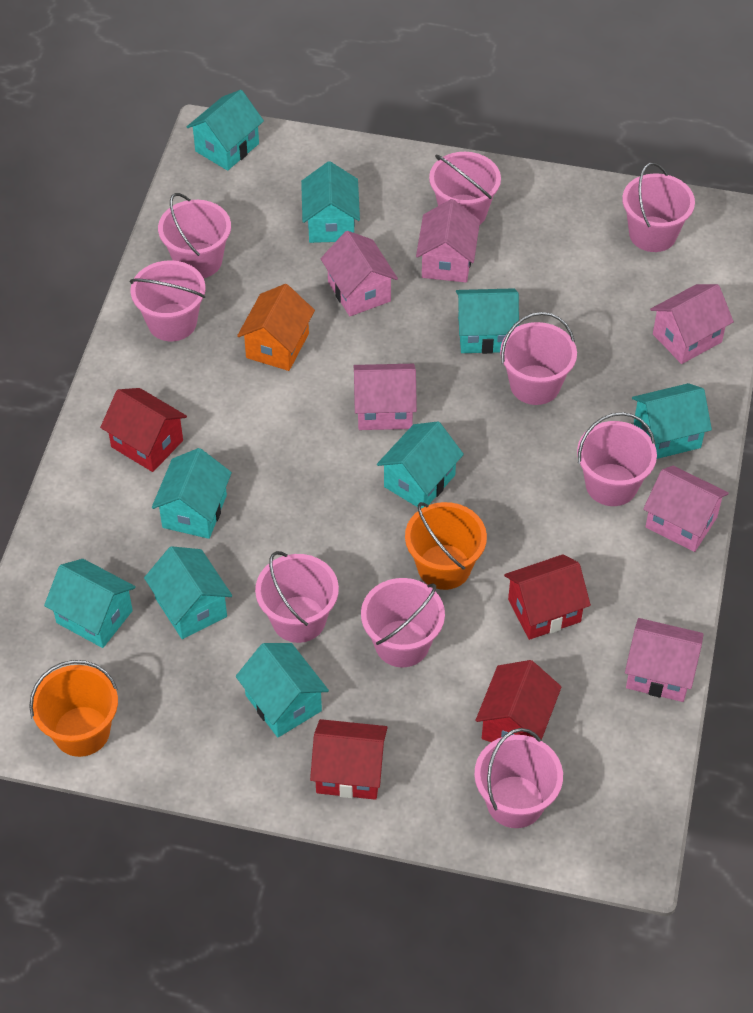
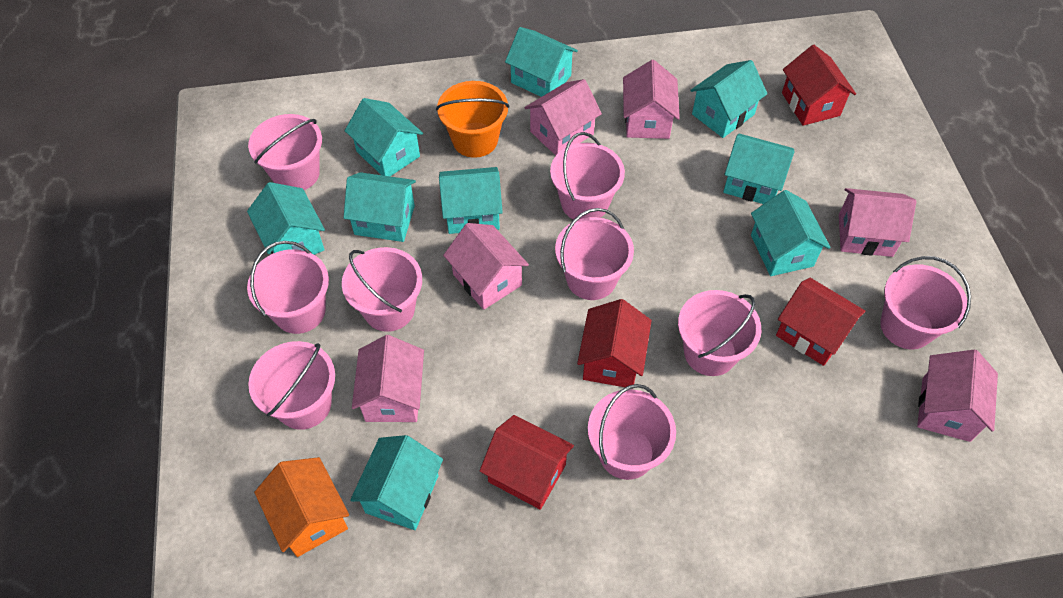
orange bucket: 2 -> 1

